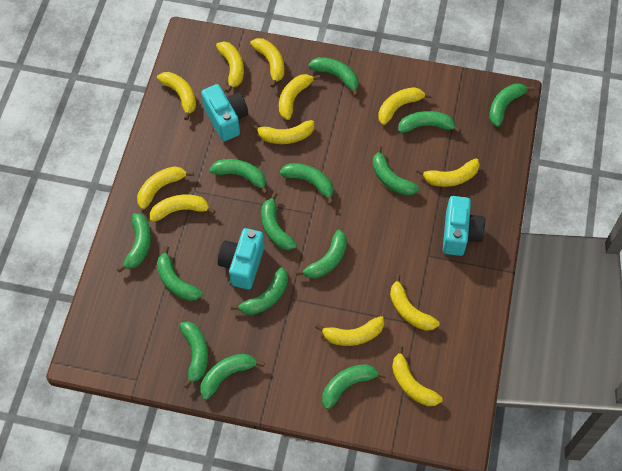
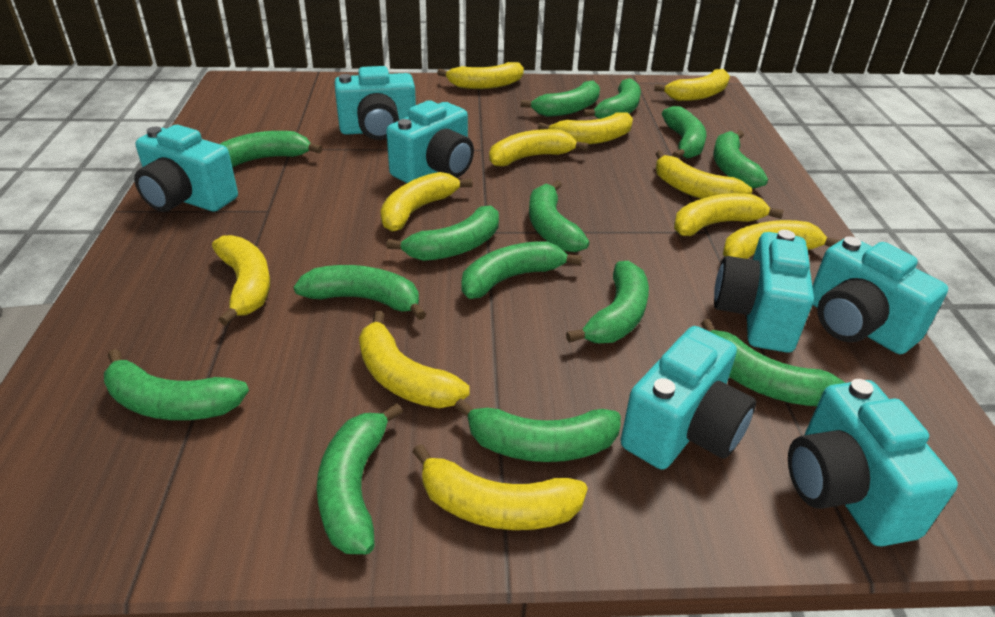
turquoise camera: 3 -> 7
yellow banana: 12 -> 11

